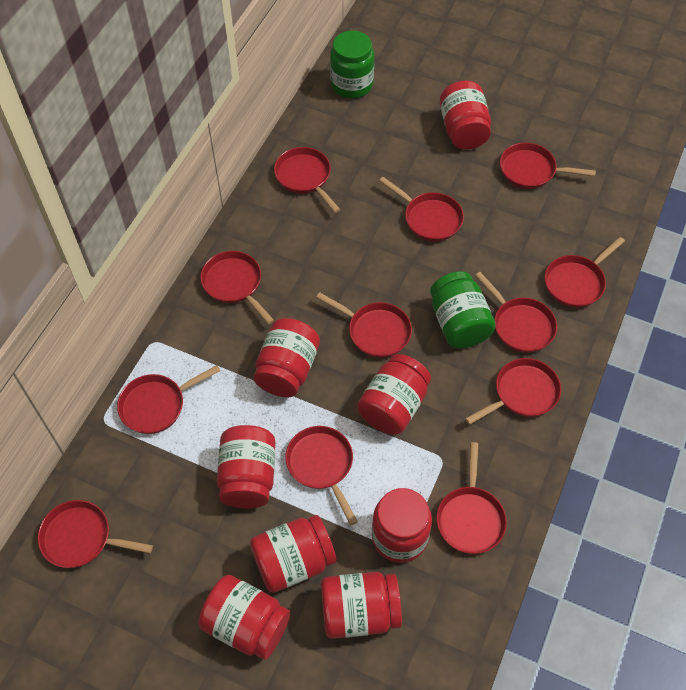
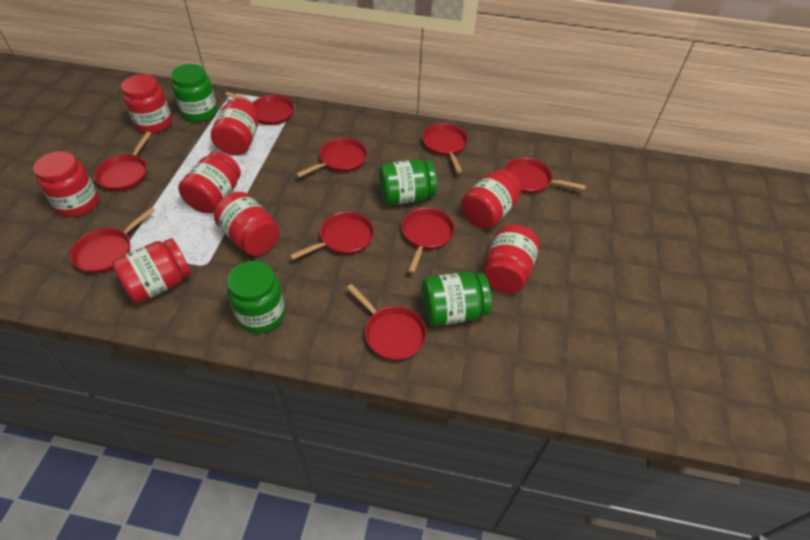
green jar: 2 -> 4
red pan: 12 -> 9

